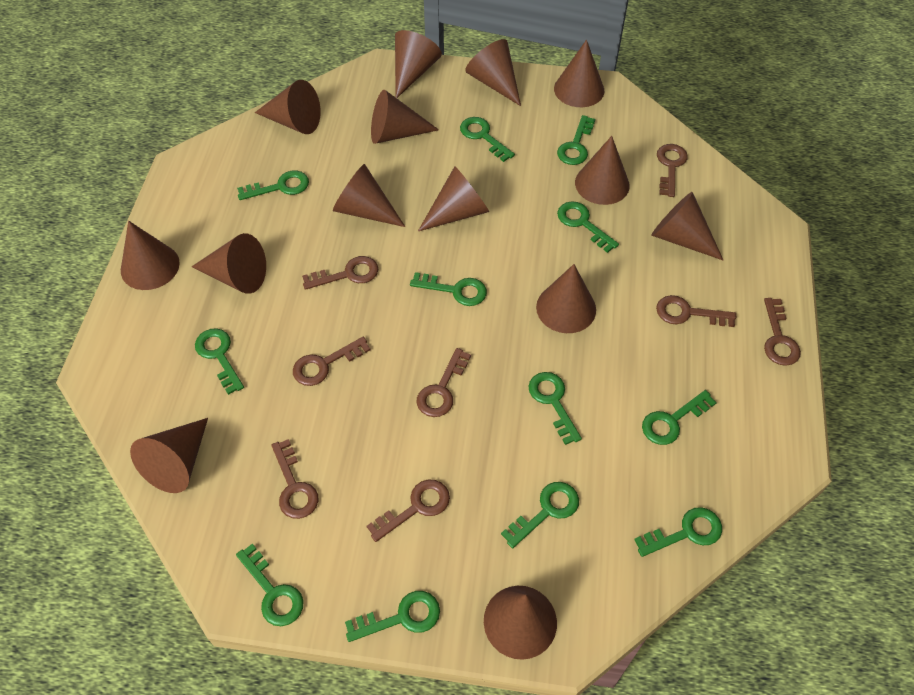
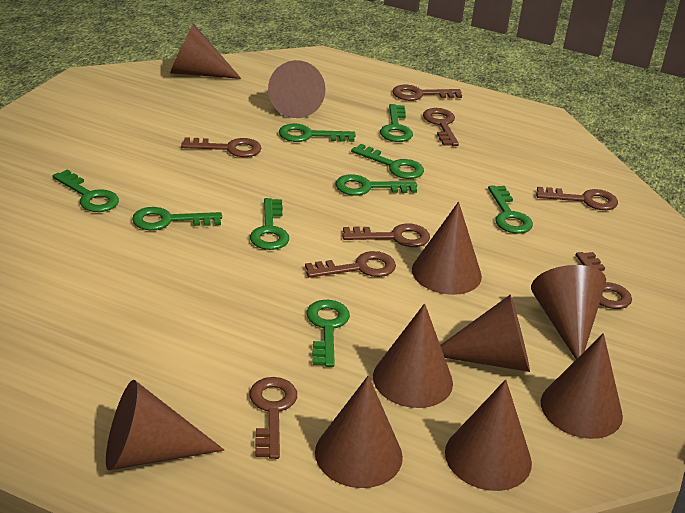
brown cone: 14 -> 10
green key: 12 -> 9

